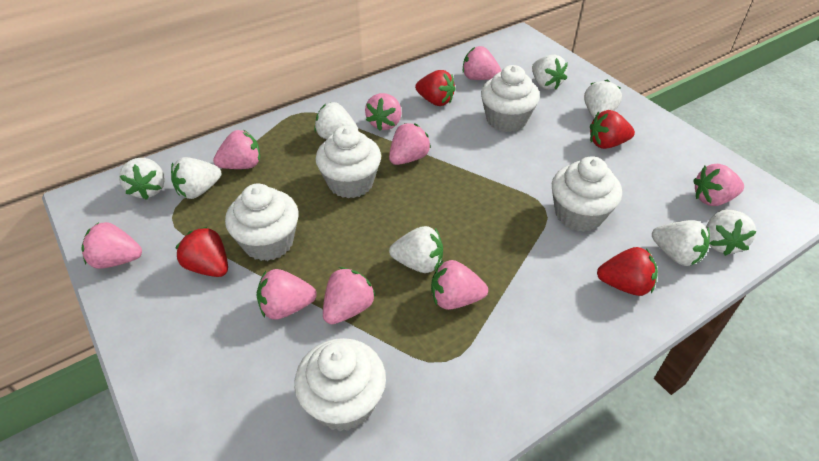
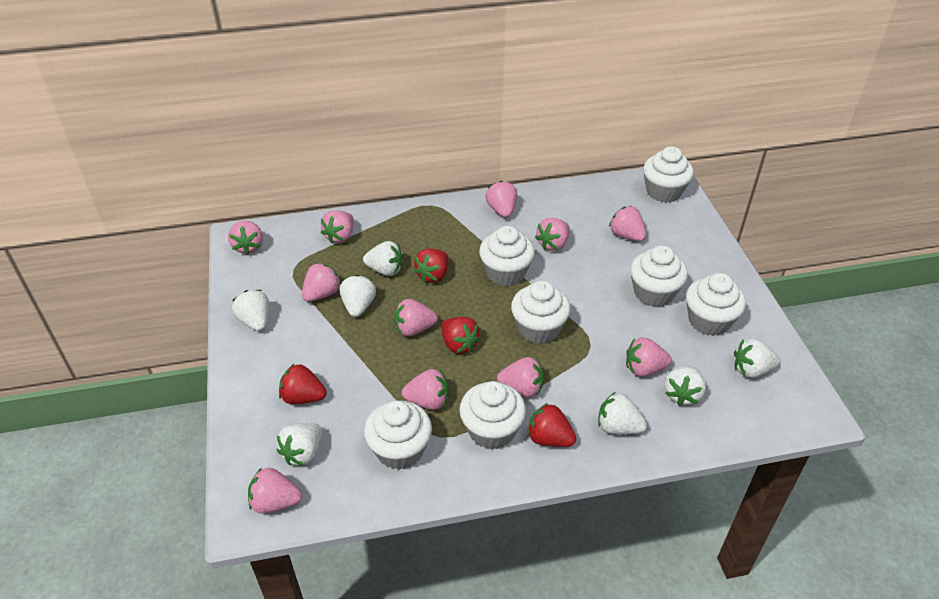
pink strawberry: 9 -> 11
white cupcake: 5 -> 7
white strawberry: 8 -> 7

